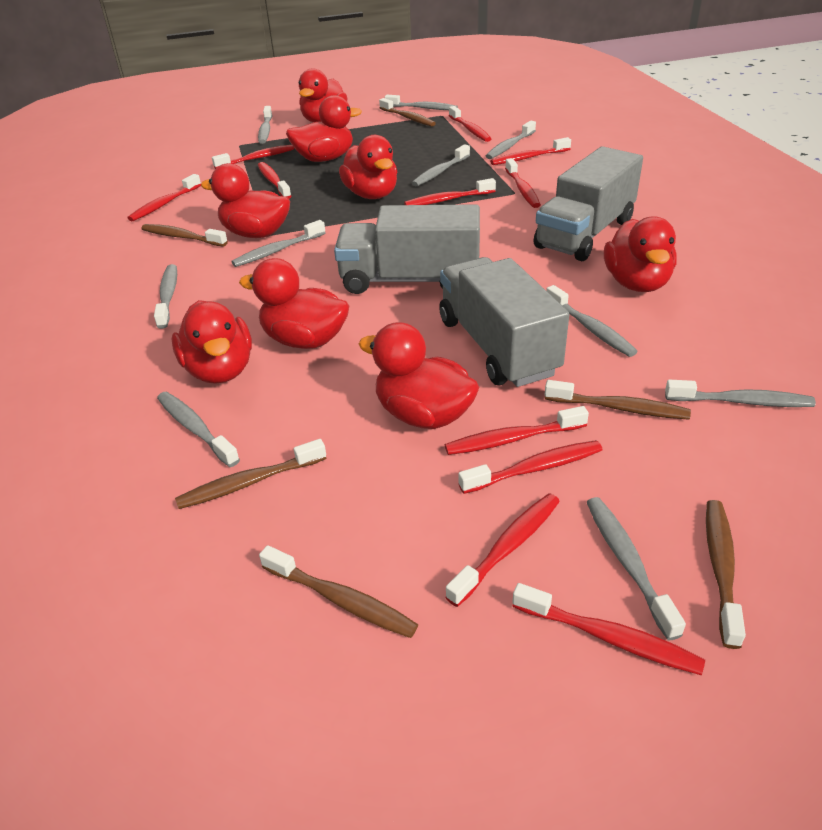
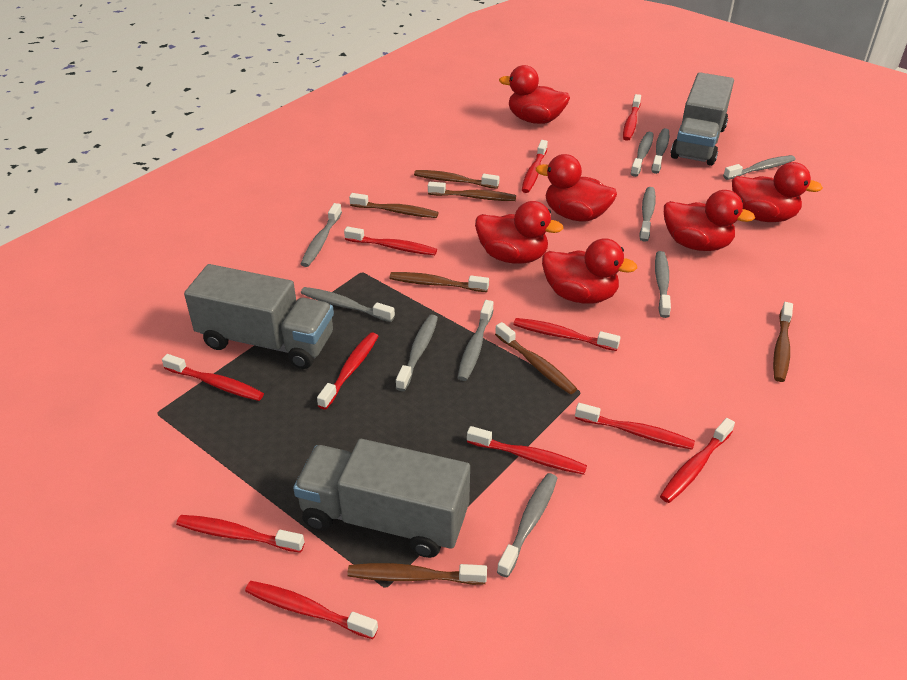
brown toothbrush: 6 -> 7
red duck: 8 -> 6

